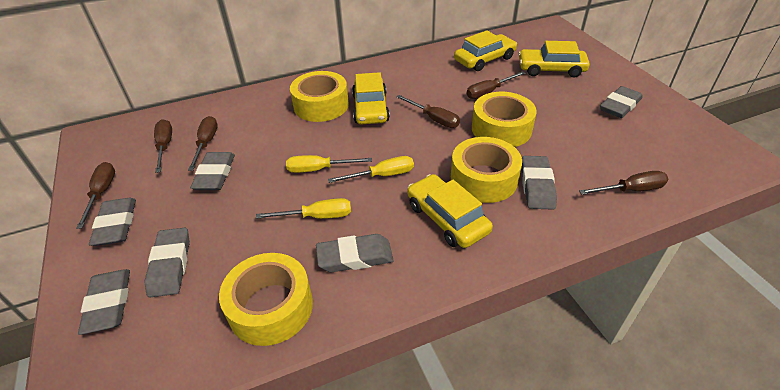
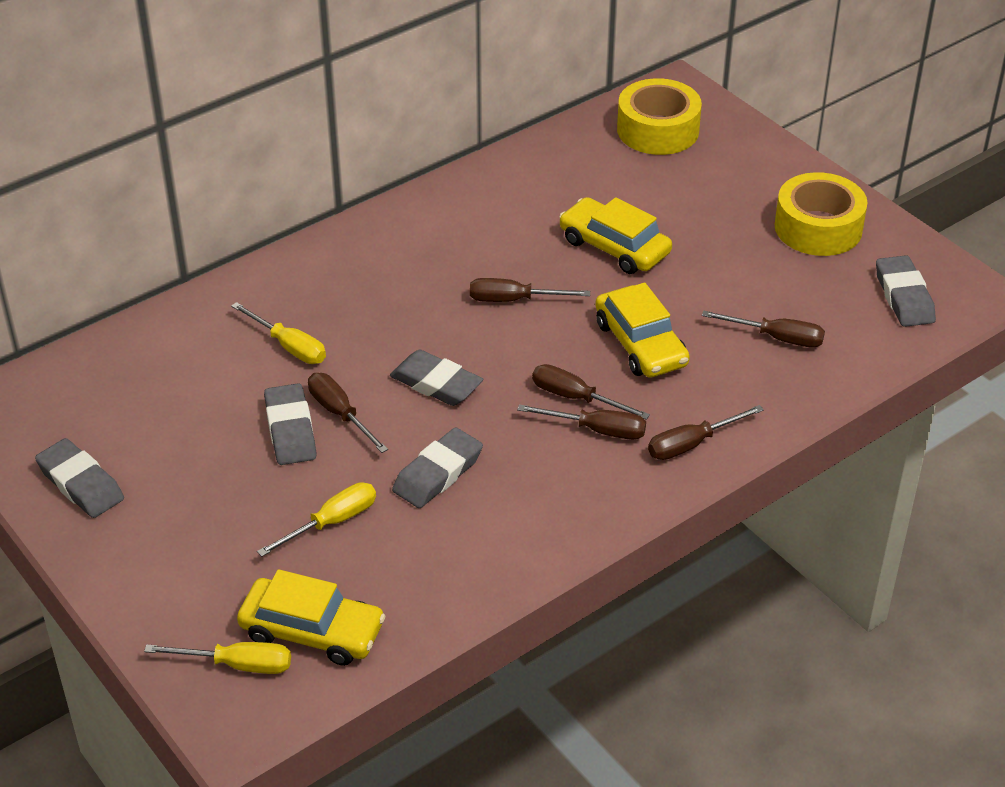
grey eraser: 7 -> 5
yellow car: 4 -> 3
yellow tape: 4 -> 2

